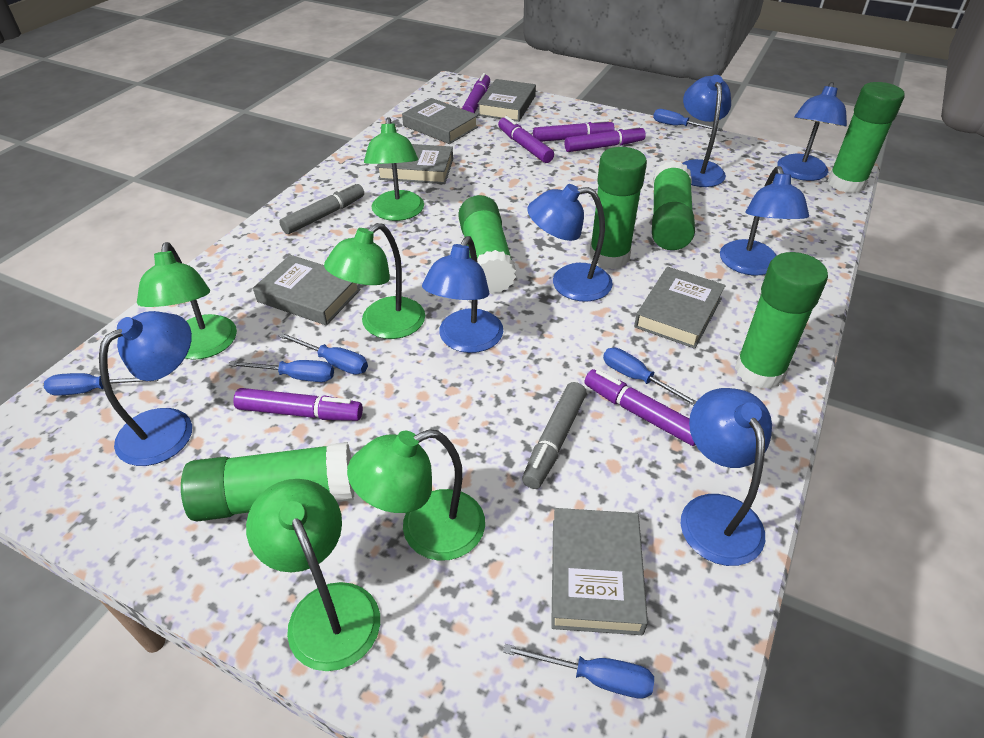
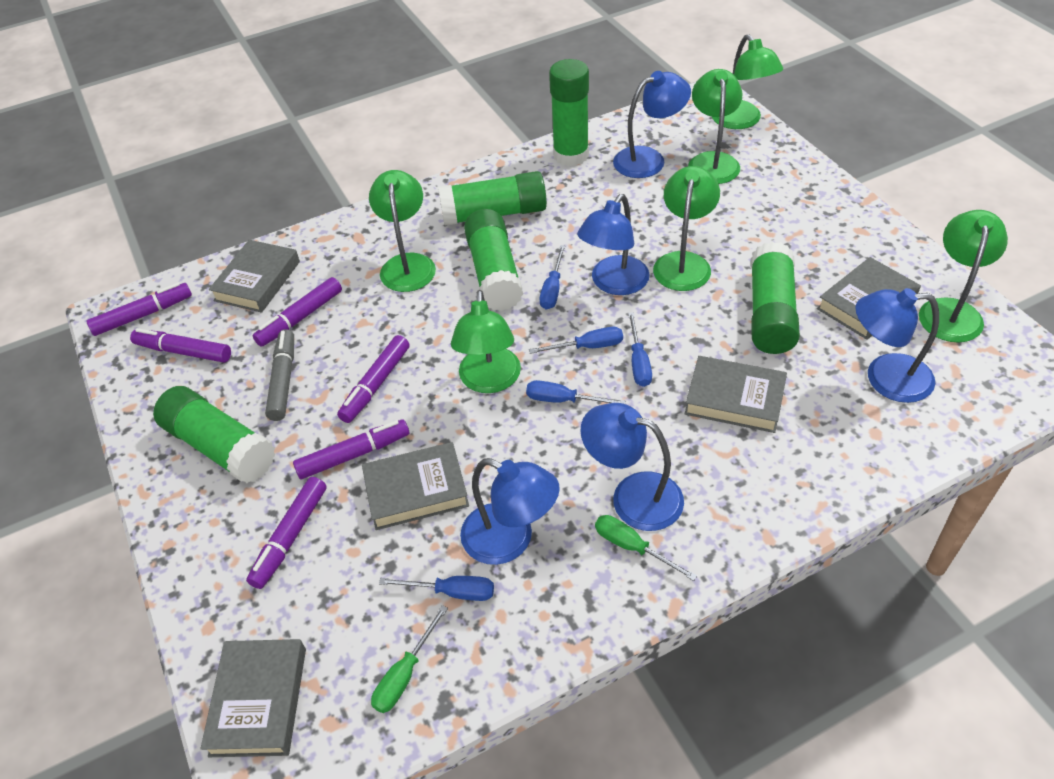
blue lamp: 7 -> 5
blue screwdriver: 6 -> 5
green glue stick: 6 -> 5
green lamp: 5 -> 6
green screwdriver: 0 -> 2
grey book: 6 -> 5
grey marker: 2 -> 1

